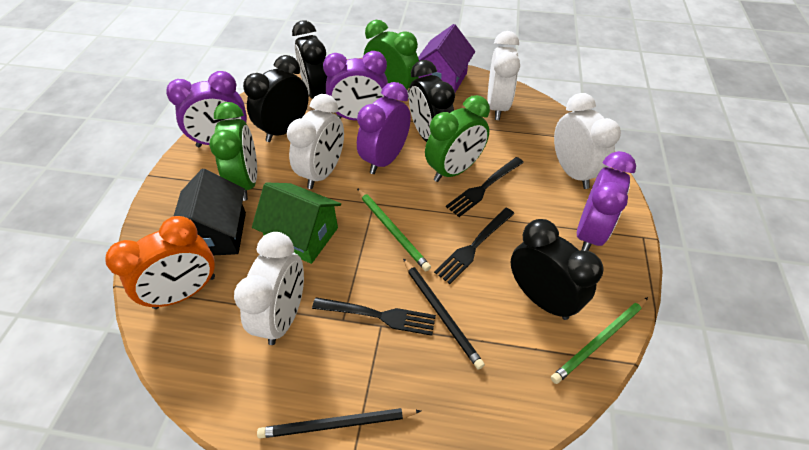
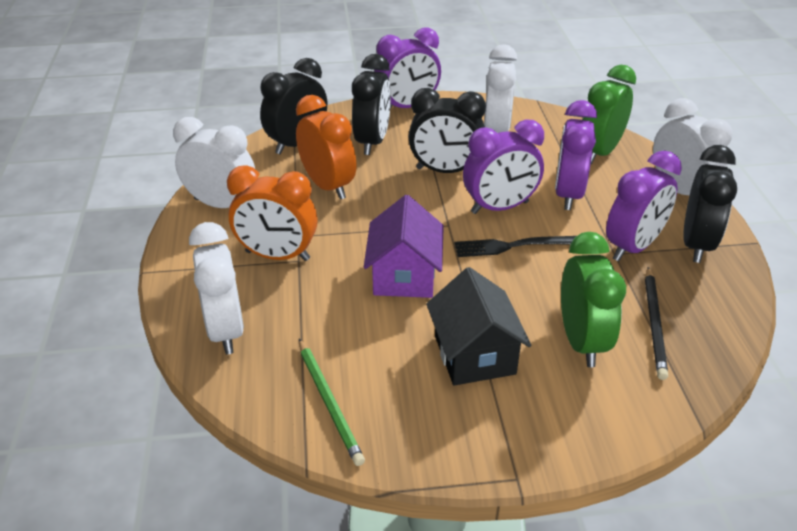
black fork: 3 -> 1
black pencil: 2 -> 1
green clock: 3 -> 2
green house: 1 -> 0
green pencil: 2 -> 1
orange clock: 1 -> 2

